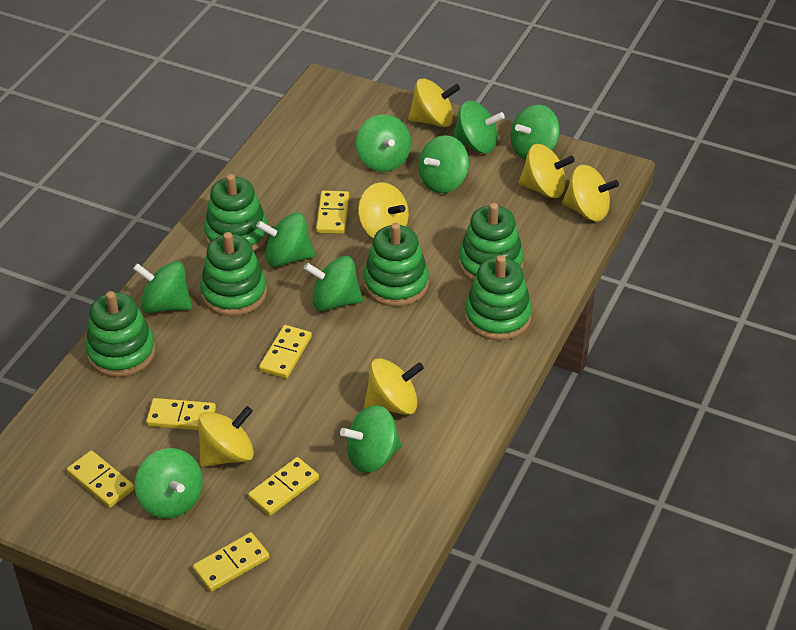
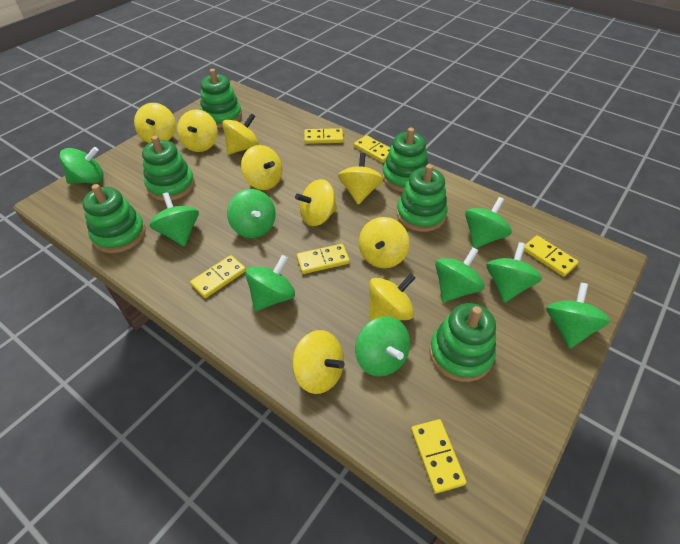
yellow spinning top: 6 -> 9

